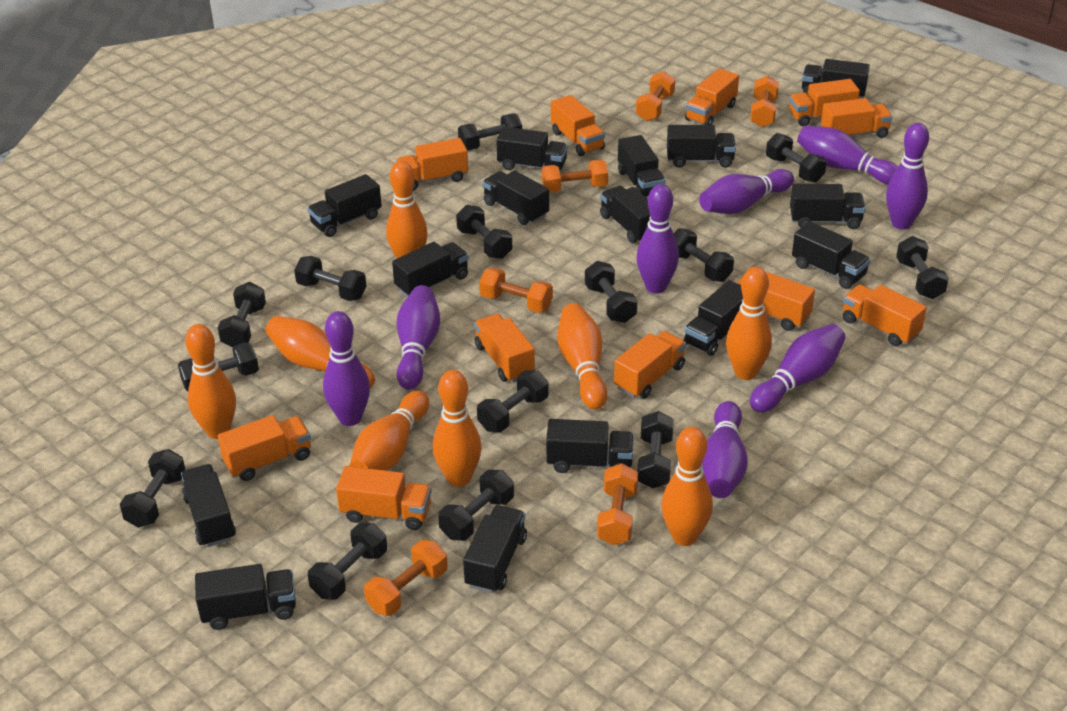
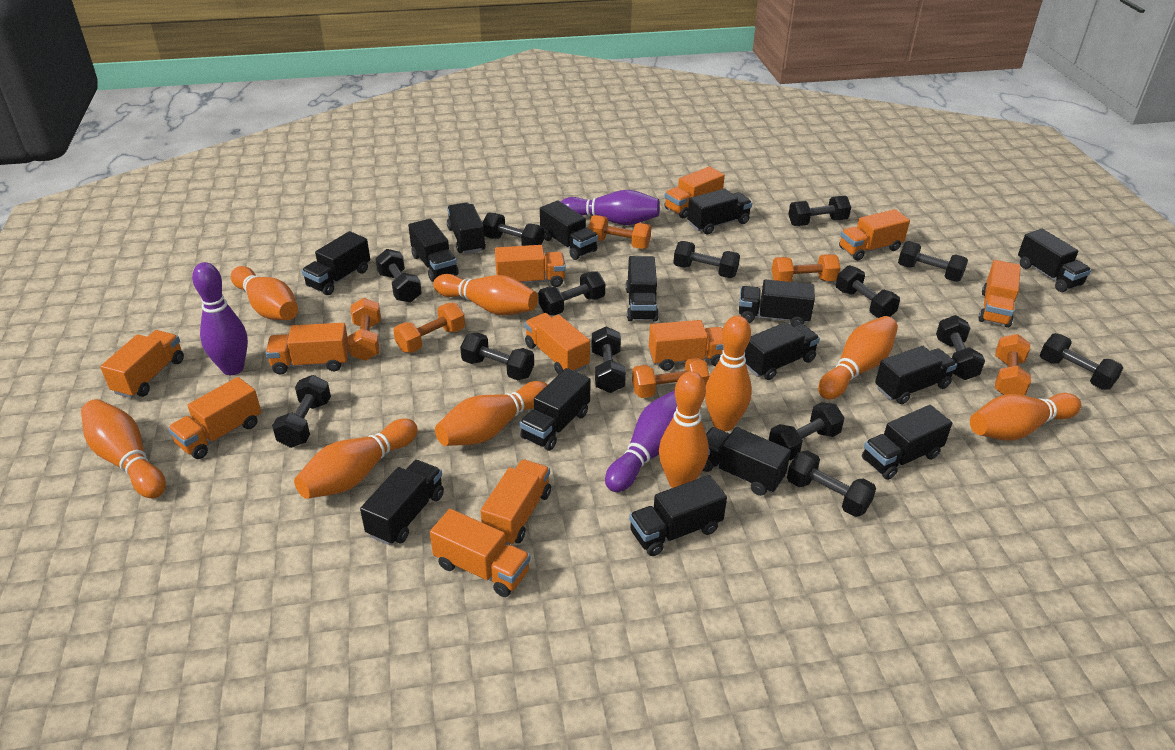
orange bowling pin: 8 -> 9
purple bowling pin: 8 -> 3

